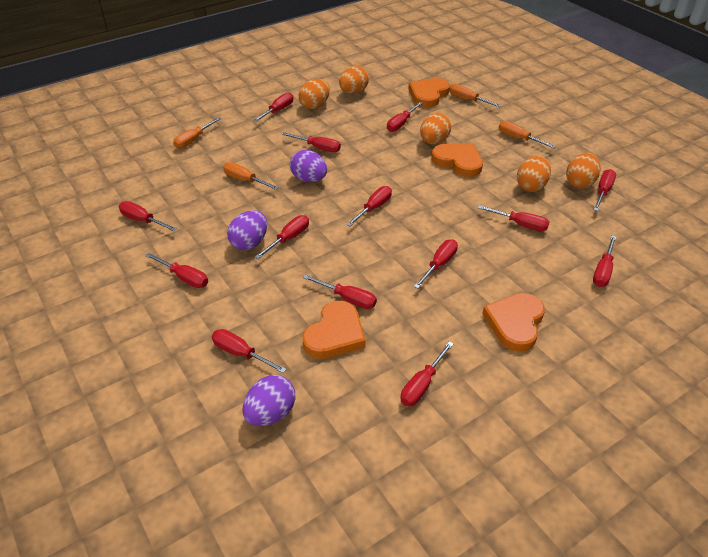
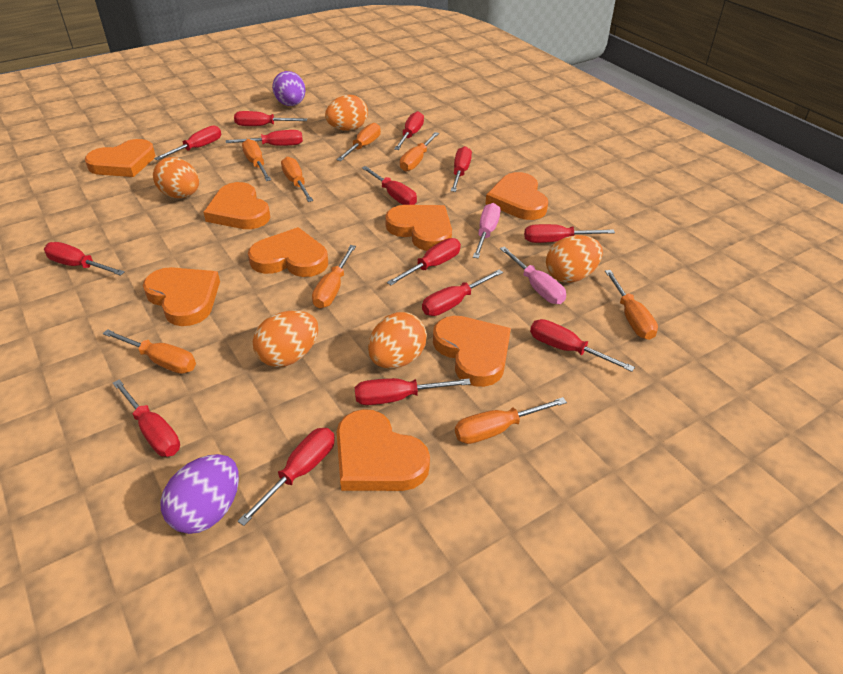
orange heart: 4 -> 8
orange screwdriver: 4 -> 8
pink screwdriver: 0 -> 2
purple egg: 3 -> 2

